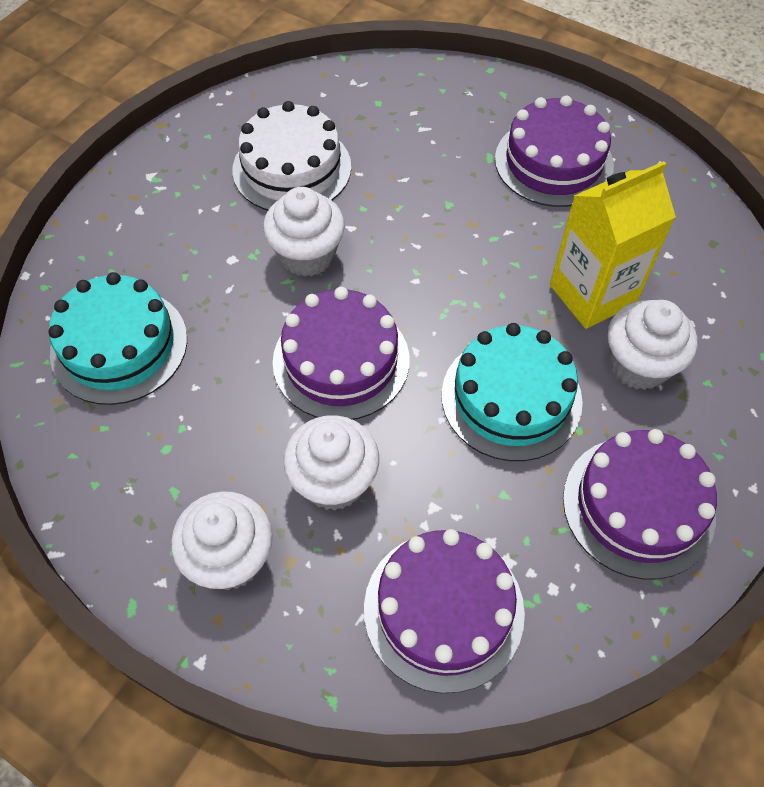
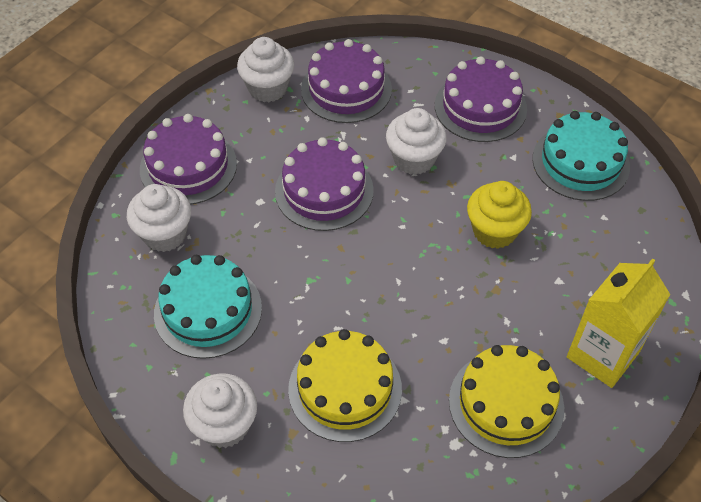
white cake: 1 -> 0
yellow cake: 0 -> 2
yellow cupcake: 0 -> 1

